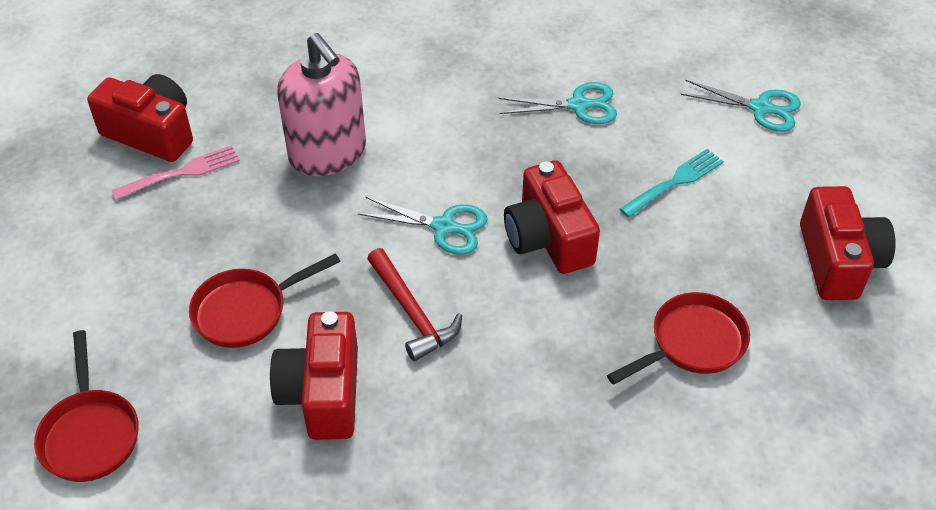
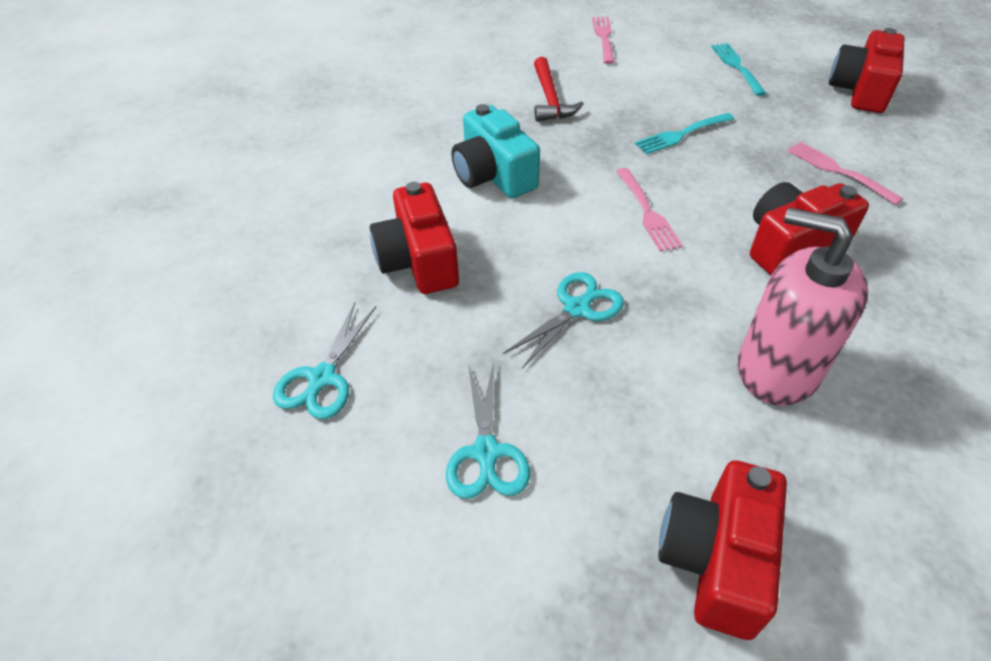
pink fork: 1 -> 3
red pan: 3 -> 0
turquoise camera: 0 -> 1
turquoise fork: 1 -> 2

